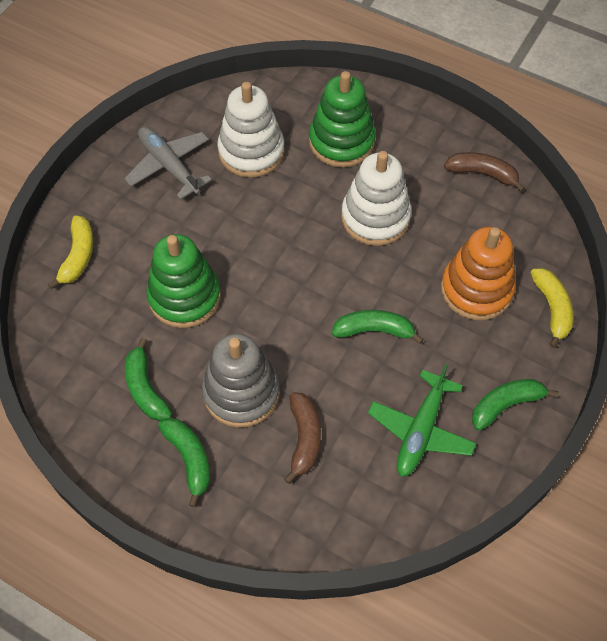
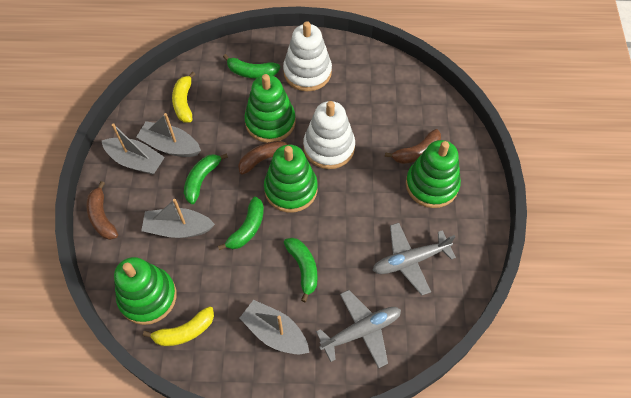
brown banana: 2 -> 3
green plane: 1 -> 0
green stacking toy: 2 -> 4
grey boat: 0 -> 4
grey plane: 1 -> 2
grey stacking toy: 1 -> 0
orange stacking toy: 1 -> 0

